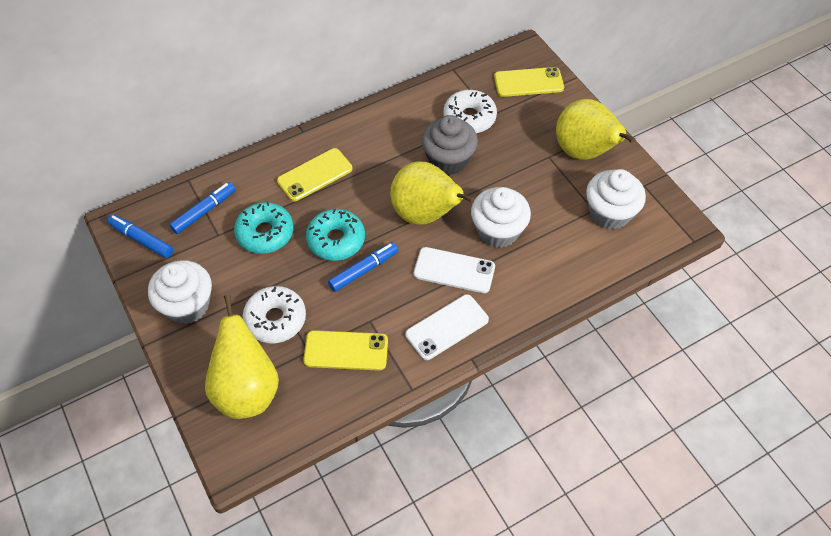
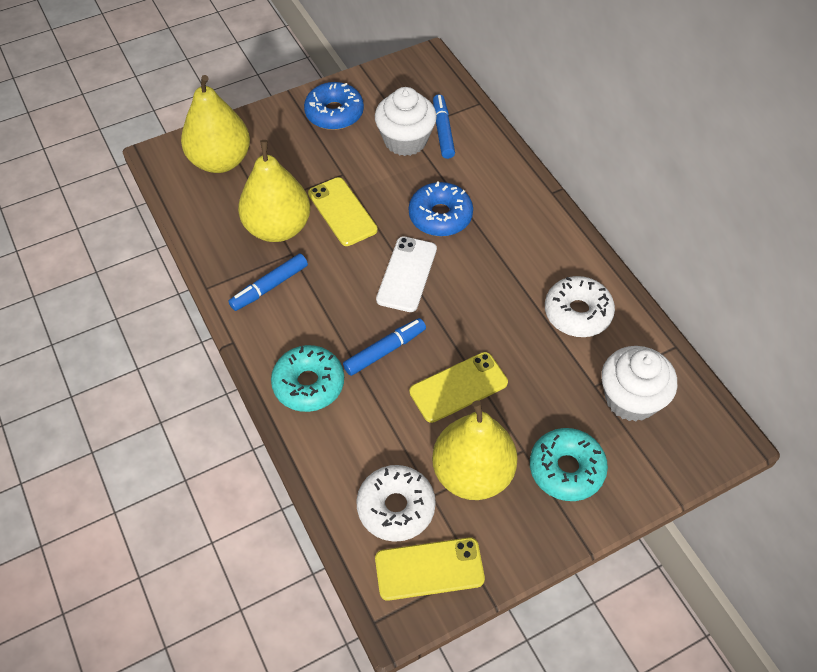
blue donut: 0 -> 2
grey cupcake: 1 -> 0
white cupcake: 3 -> 2
white phone: 2 -> 1

